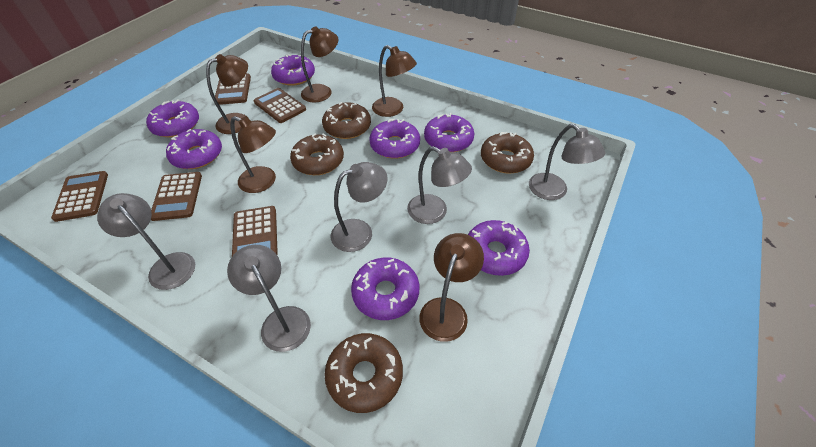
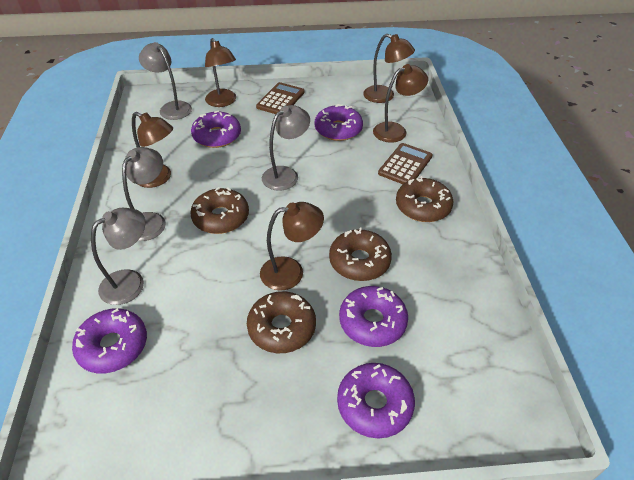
brown calculator: 5 -> 2
grey lamp: 5 -> 4
purple donut: 7 -> 5

